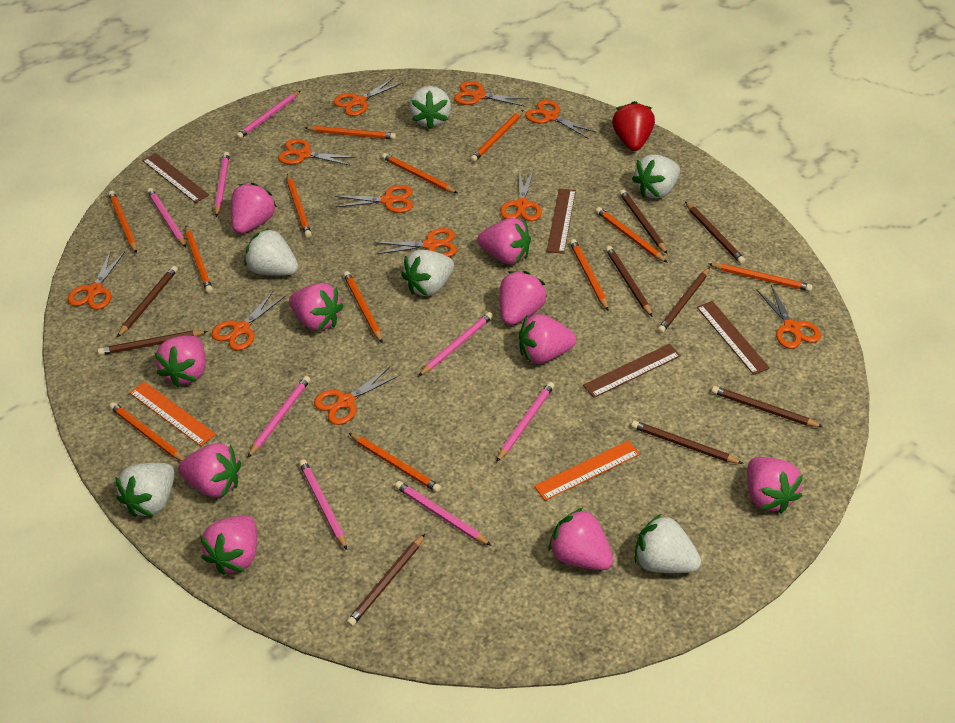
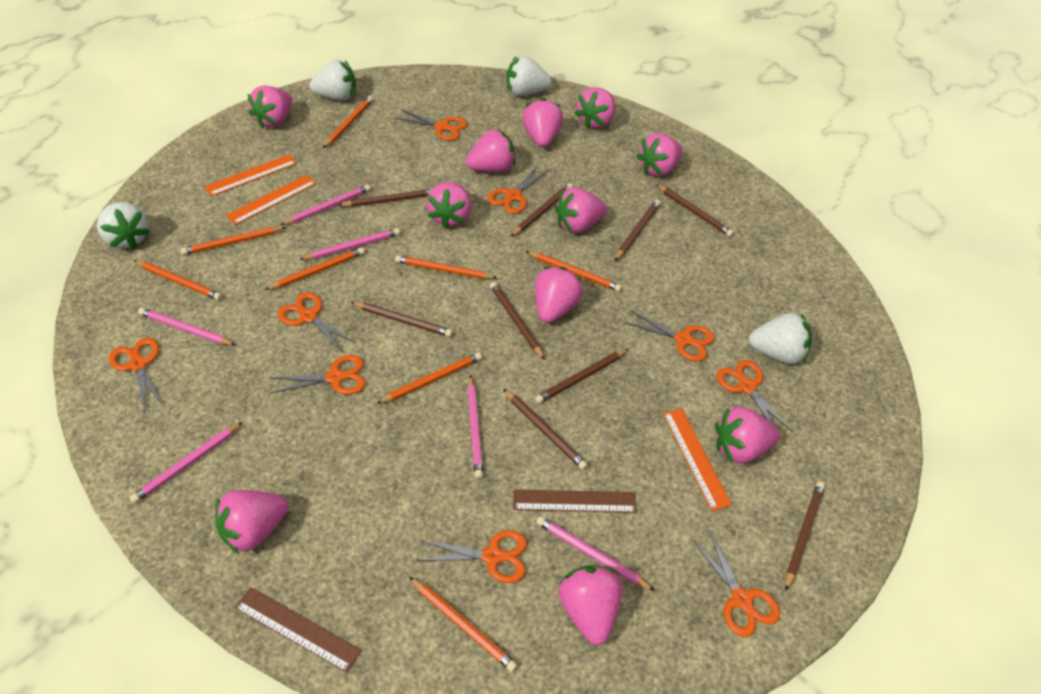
brown ruler: 4 -> 2
orange pencil: 12 -> 8
orange ruler: 2 -> 3
orange scissors: 11 -> 9
pink pencil: 8 -> 6
pink strawberry: 10 -> 11
red strawberry: 1 -> 0
white strawberry: 6 -> 4

